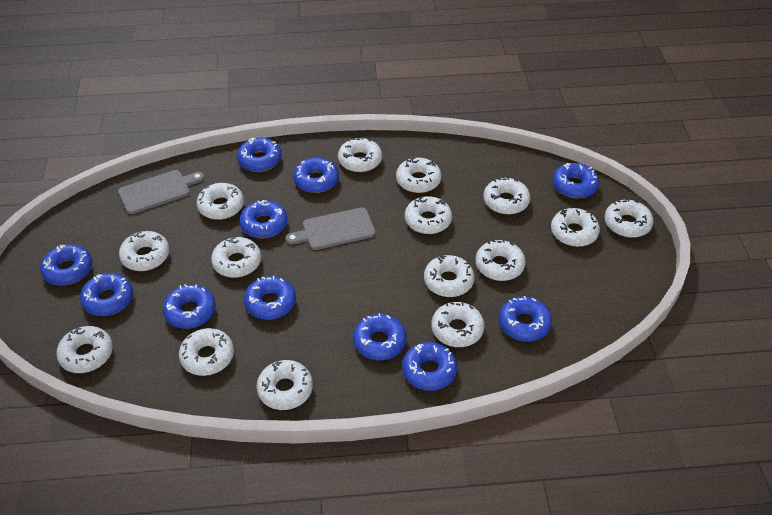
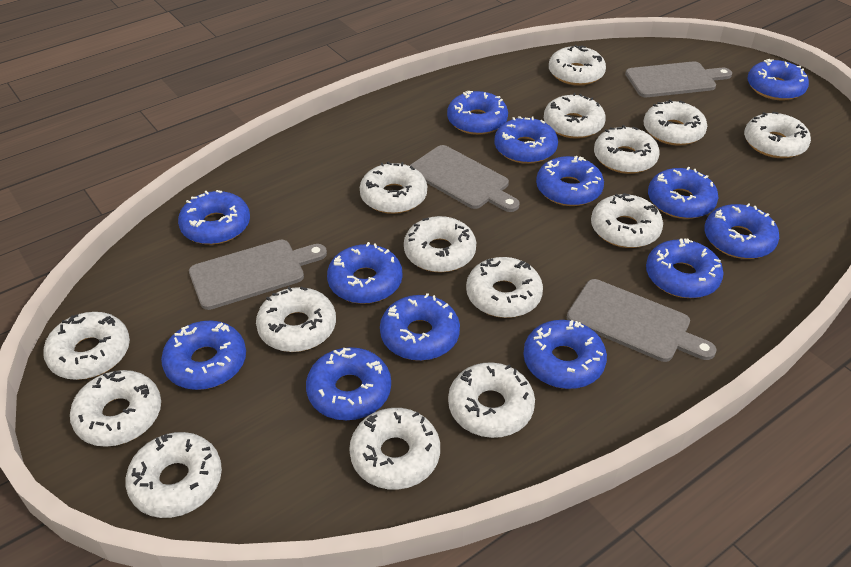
blue donut: 11 -> 13
grey cutting board: 2 -> 4

